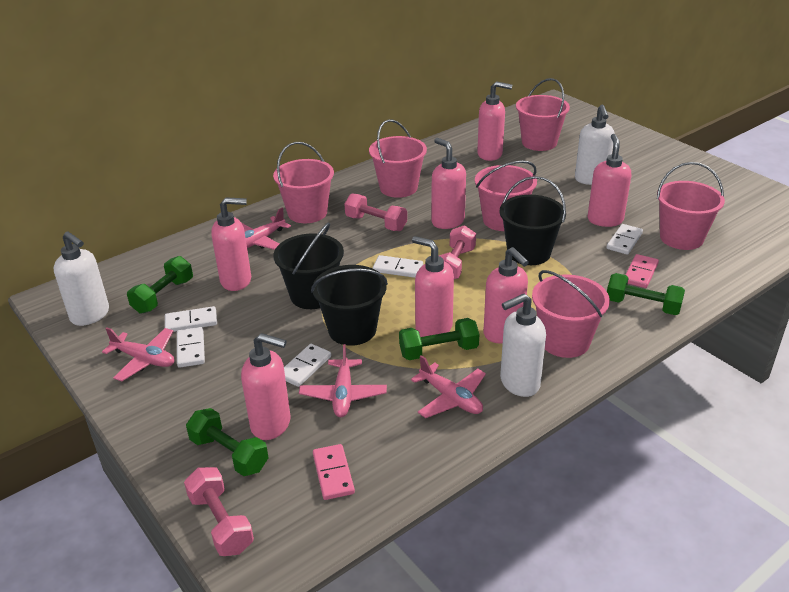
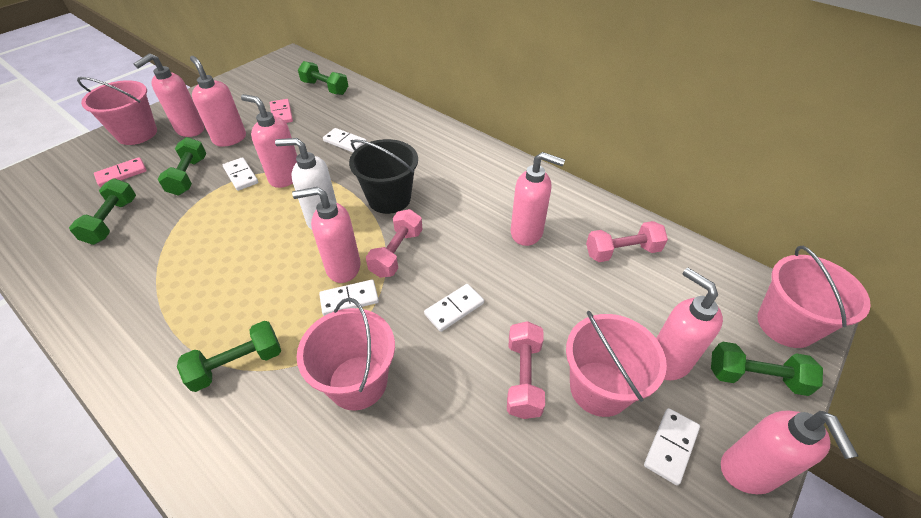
black bucket: 3 -> 1
green dumbbell: 4 -> 5
pink bucket: 6 -> 4
pink plane: 4 -> 0
white soap dispenser: 3 -> 1

